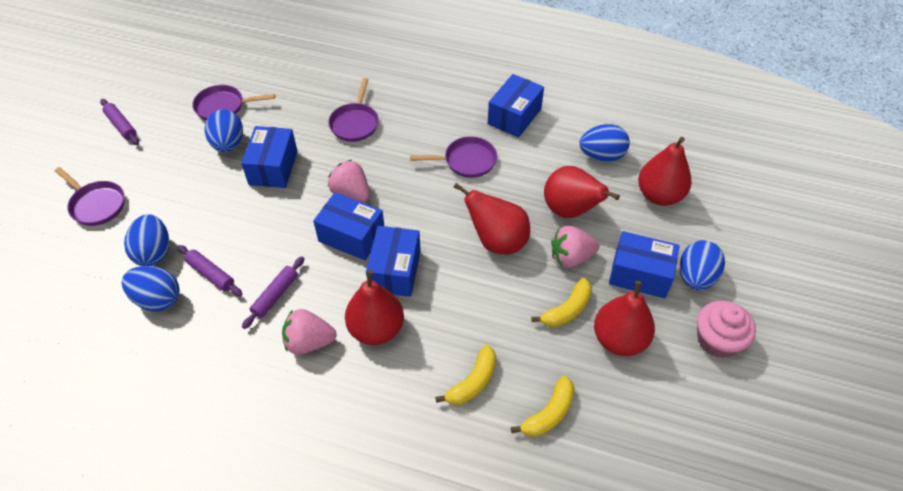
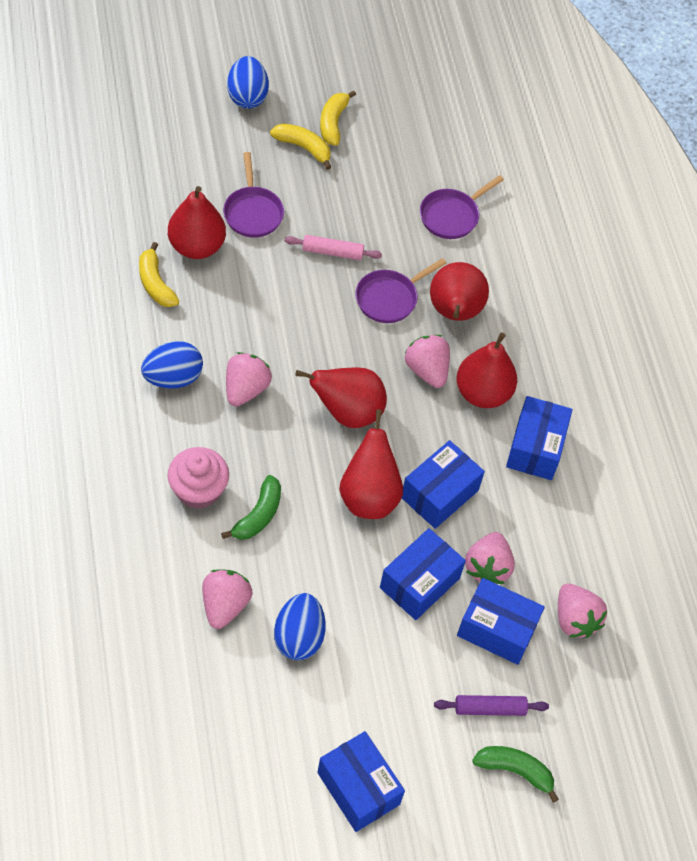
blue egg: 5 -> 3
green banana: 0 -> 2
pink rolling pin: 0 -> 1
pink strawberry: 3 -> 5
purple pan: 4 -> 3
purple rolling pin: 3 -> 1

